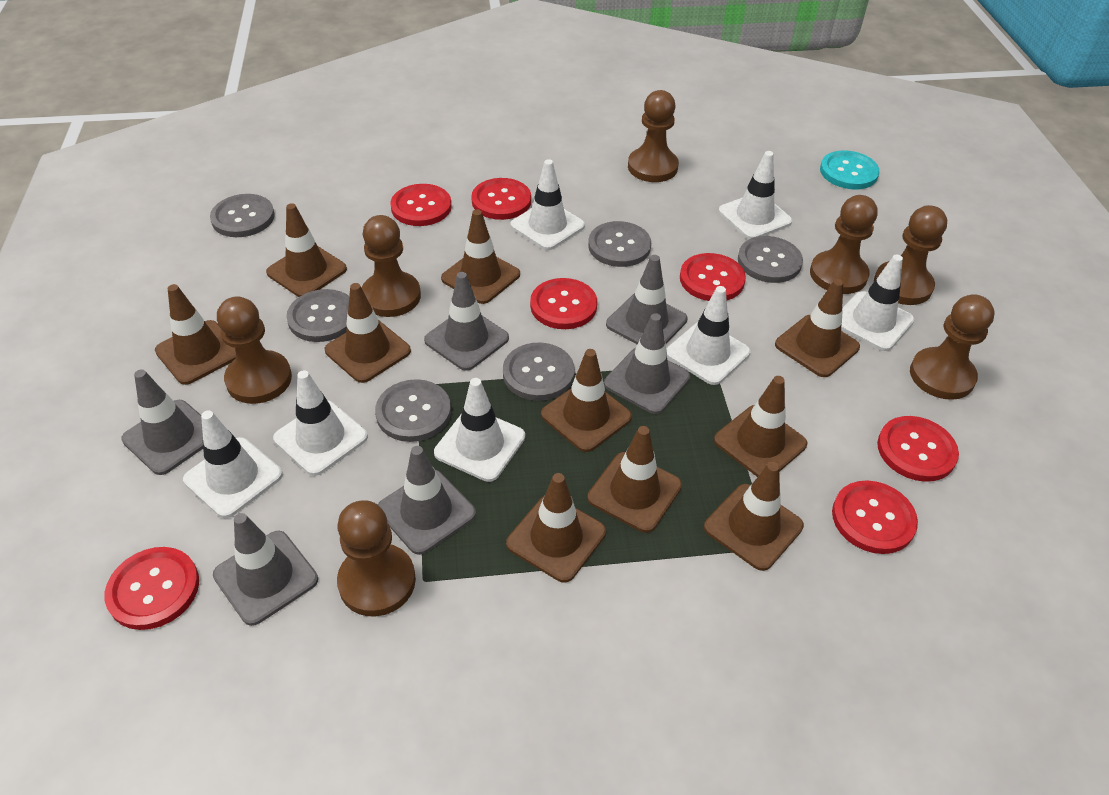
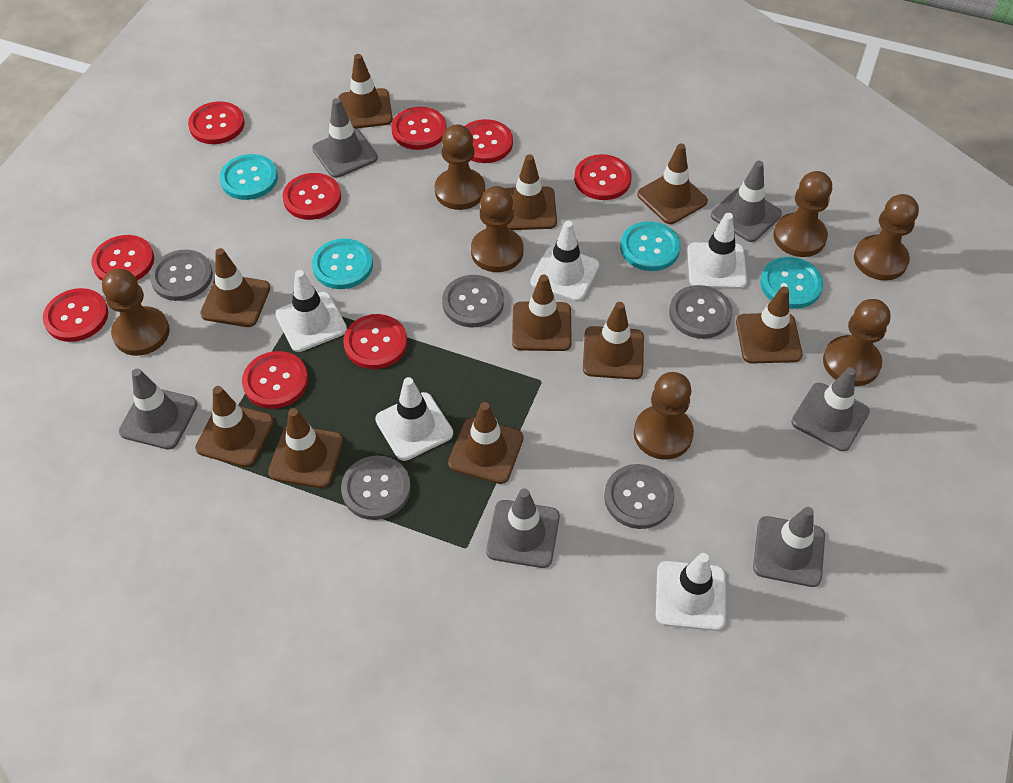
grey button: 6 -> 5
red button: 7 -> 9
turquoise button: 1 -> 4
white traffic cone: 7 -> 5

